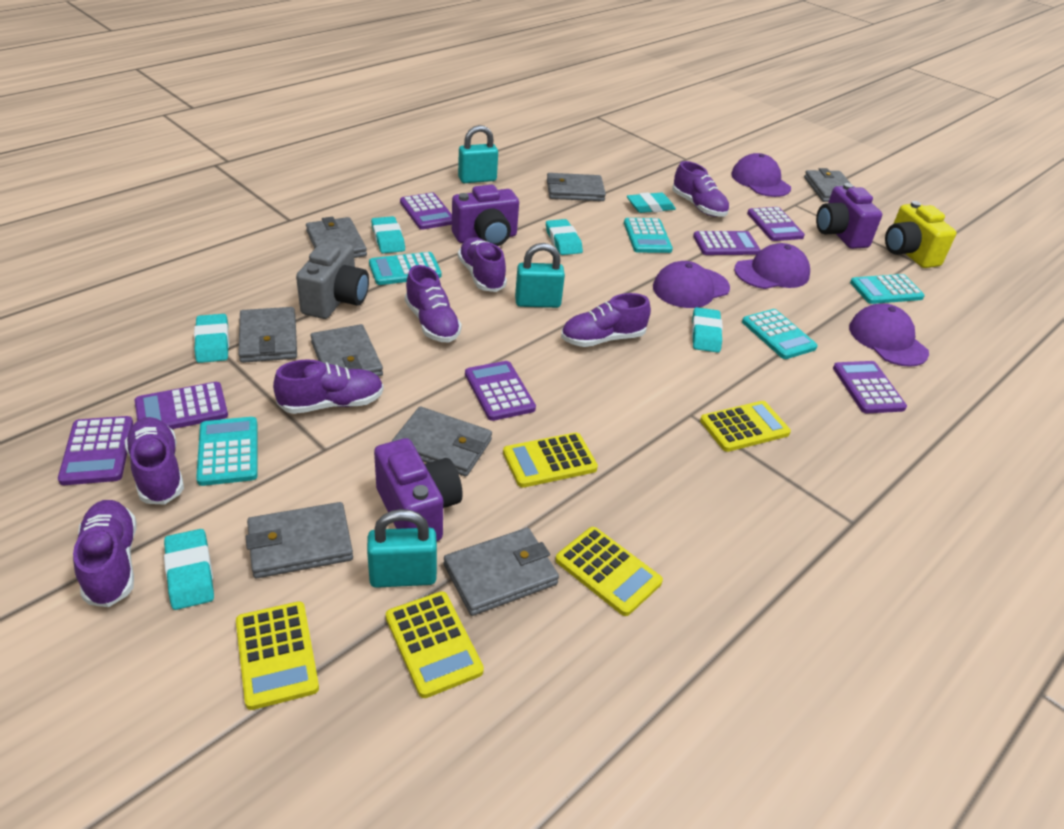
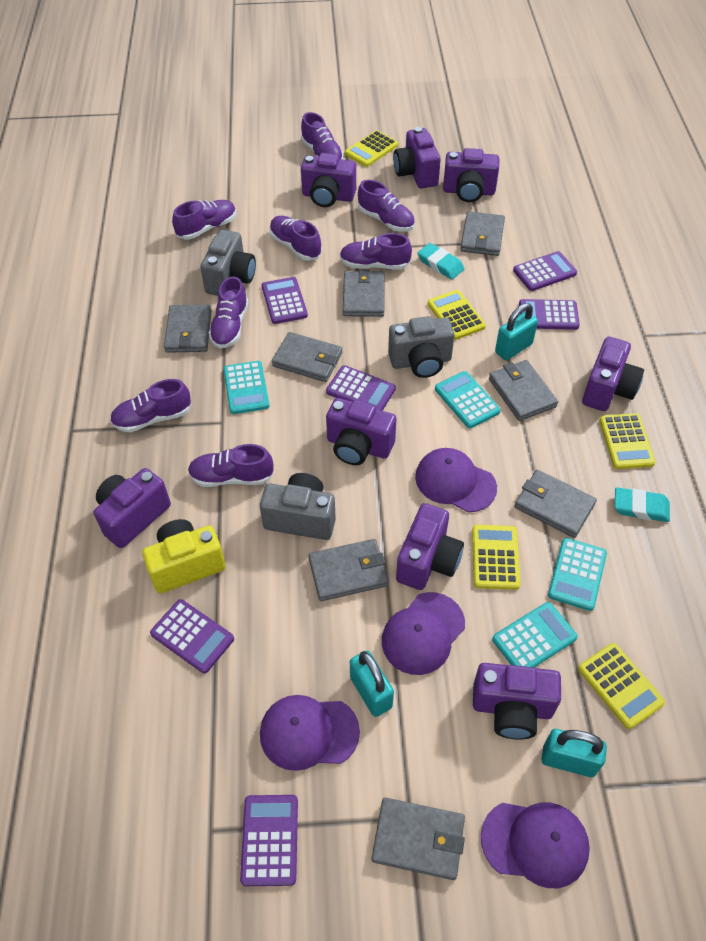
grey camera: 1 -> 3
purple calculator: 7 -> 6
purple camera: 3 -> 8
purple shoe: 7 -> 8
turquoise calculator: 5 -> 4
turquoise eraser: 6 -> 2

